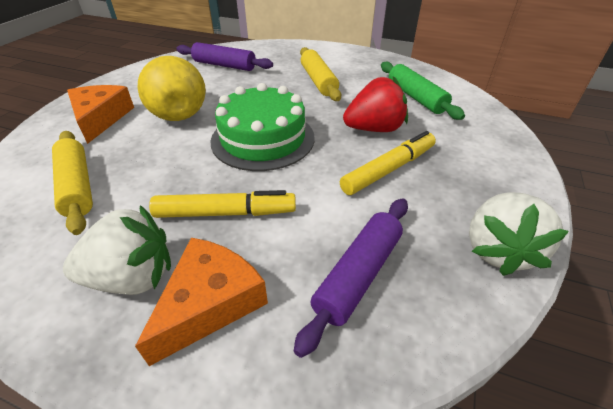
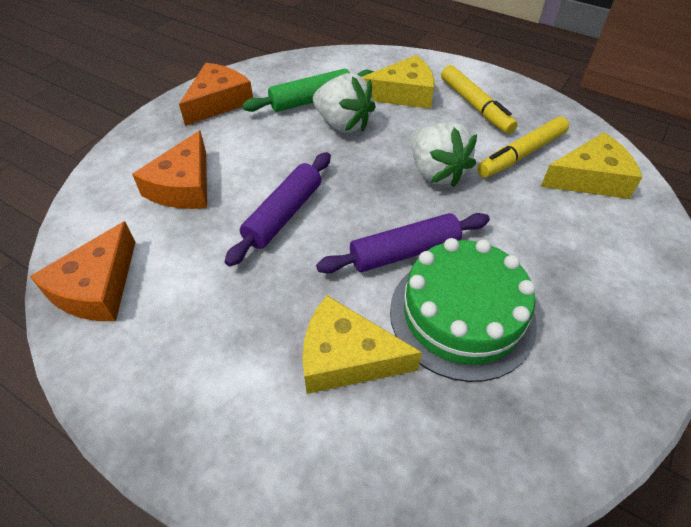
orange cheese: 2 -> 3
red strawberry: 1 -> 0
yellow cheese: 0 -> 3
yellow pear: 1 -> 0
yellow rolling pin: 2 -> 0

